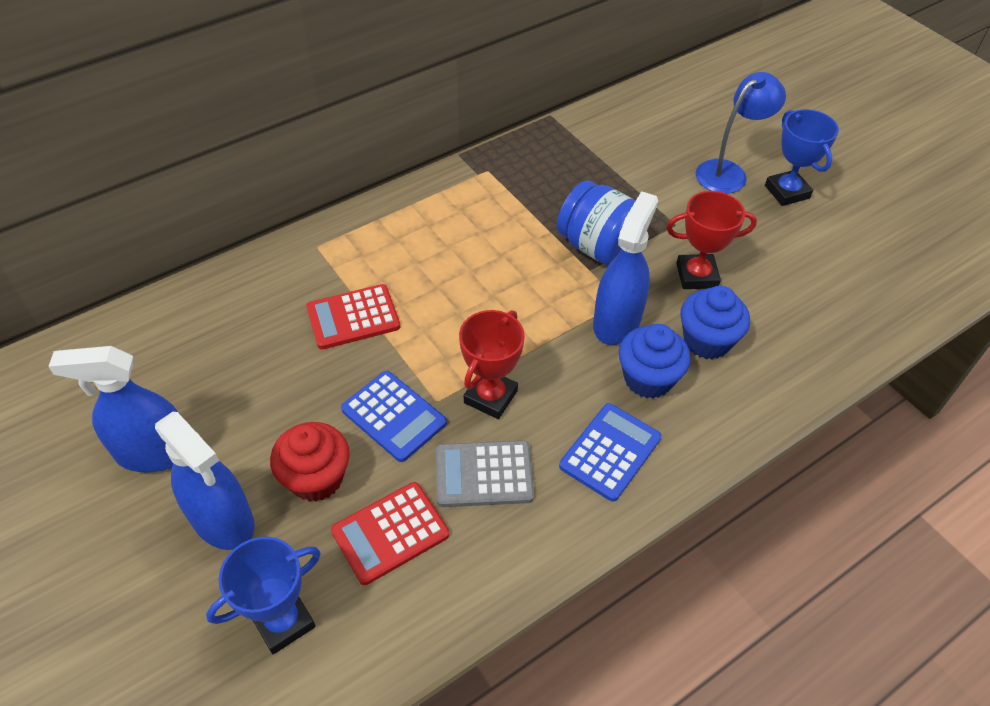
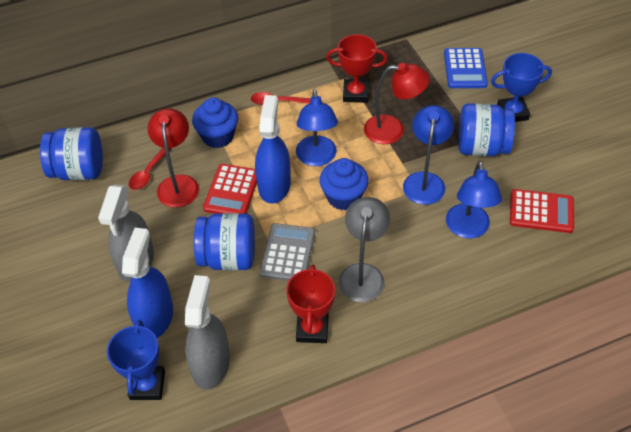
blue calculator: 2 -> 1
blue jar: 1 -> 3
blue lamp: 1 -> 3
blue spray bottle: 3 -> 2
grey lamp: 0 -> 1
grey spray bottle: 0 -> 2
red cupcake: 1 -> 0
red lamp: 0 -> 2
red spoon: 0 -> 2

